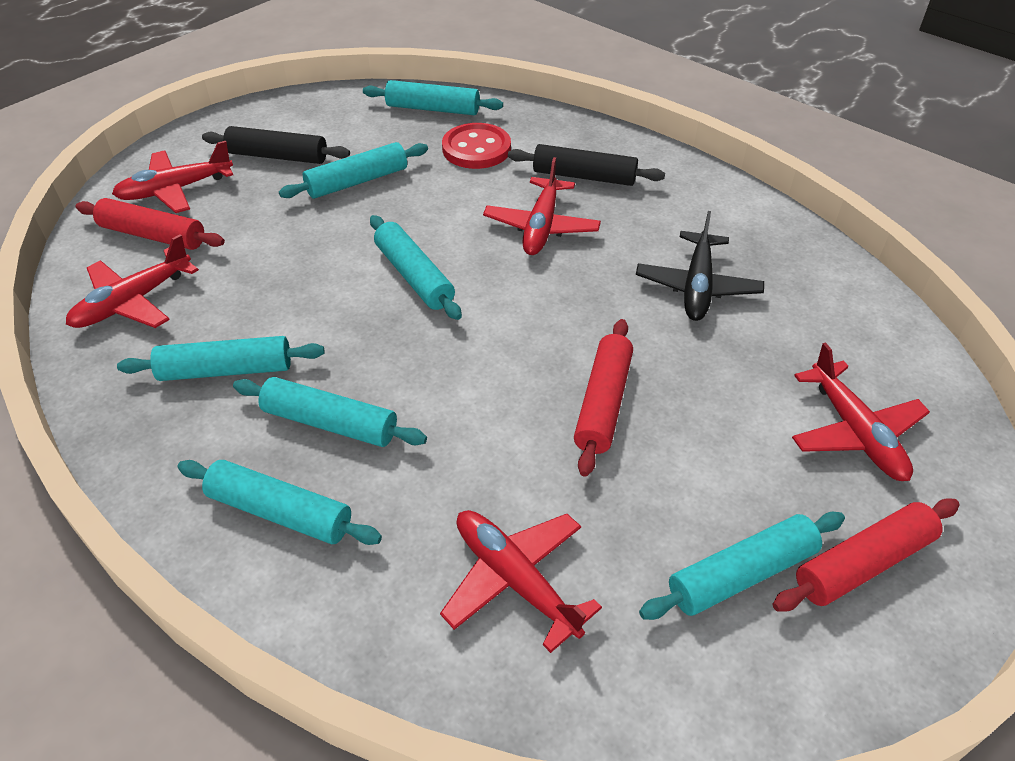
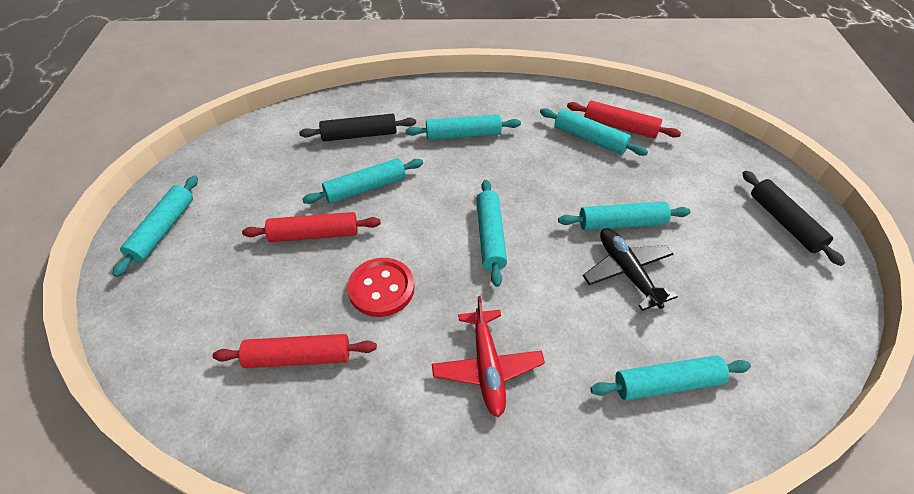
red plane: 5 -> 1

